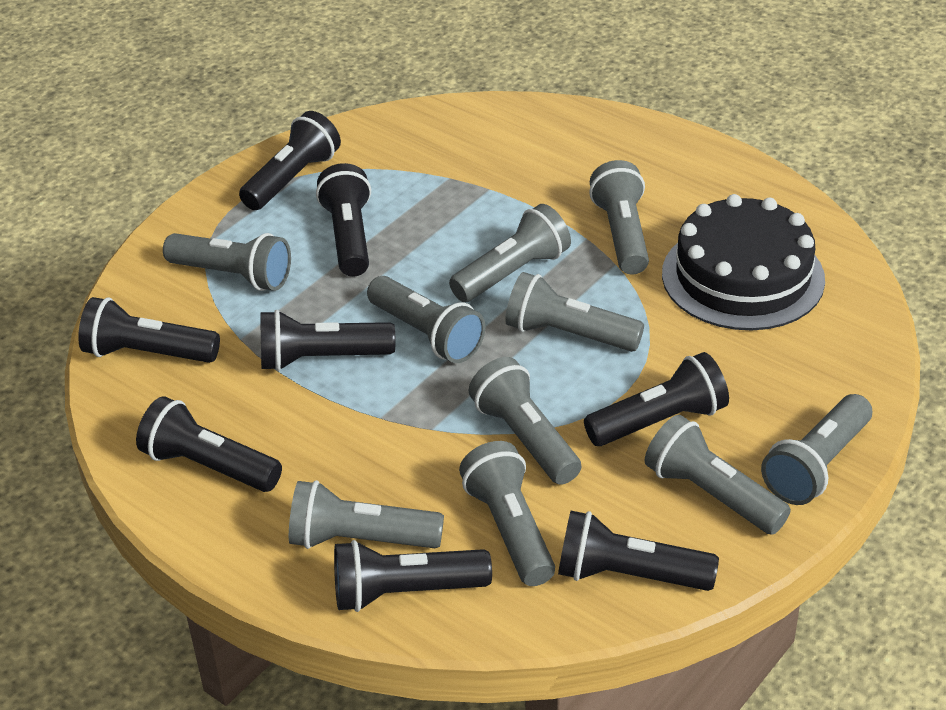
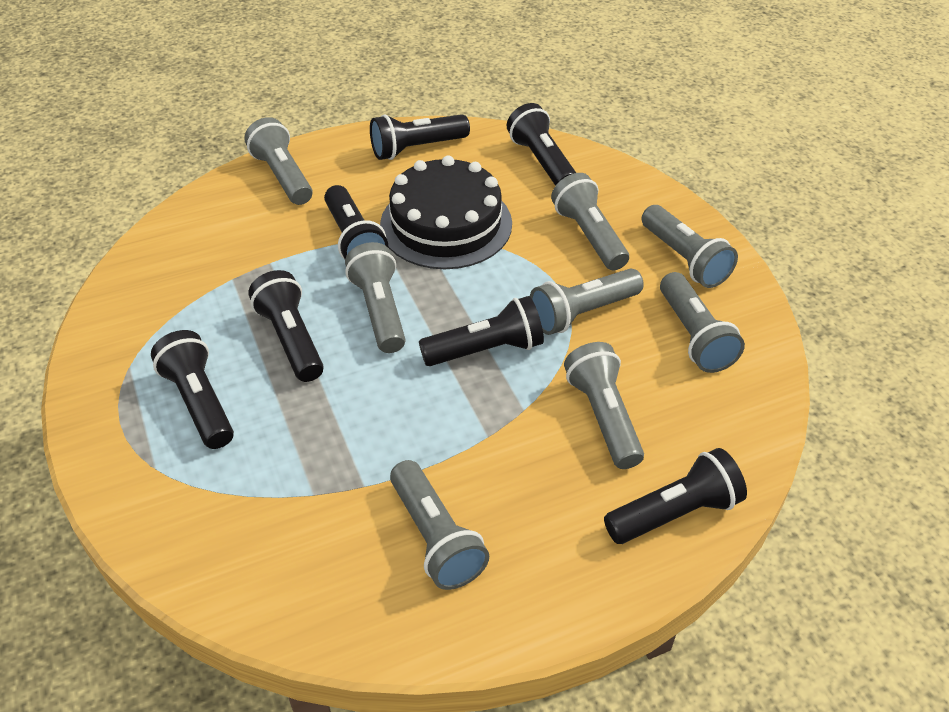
black flashlight: 8 -> 7
grey flashlight: 10 -> 8

